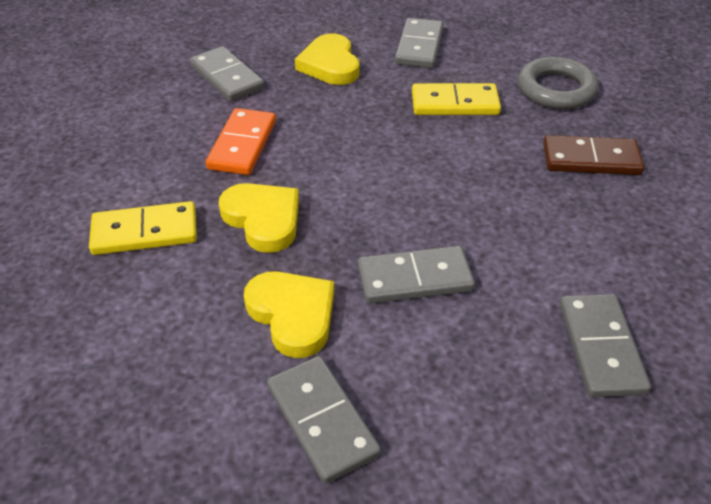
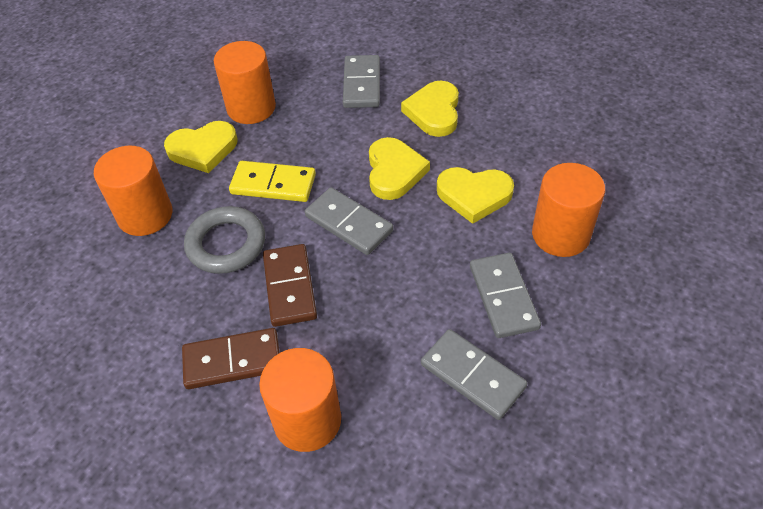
brown domino: 1 -> 2
grey domino: 5 -> 4
orange cylinder: 0 -> 4
orange domino: 1 -> 0
yellow domino: 2 -> 1
yellow heart: 3 -> 4

